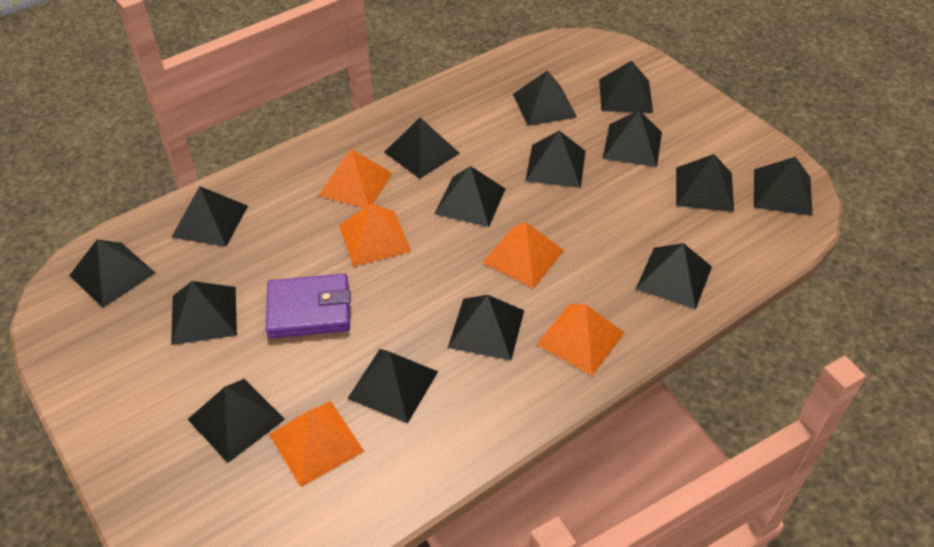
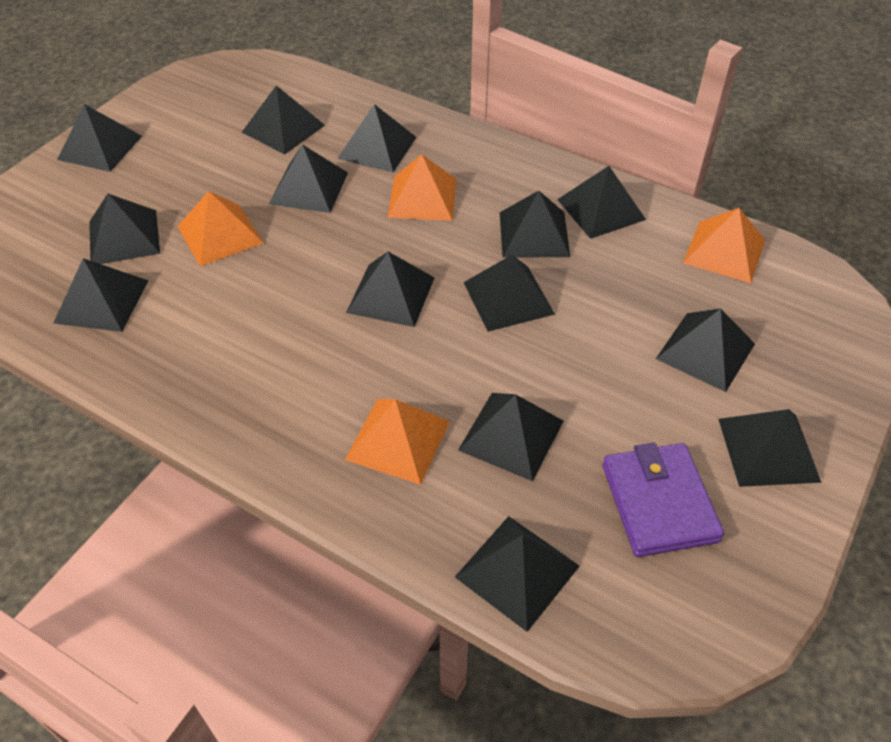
black pyramid: 15 -> 14
orange pyramid: 5 -> 4

